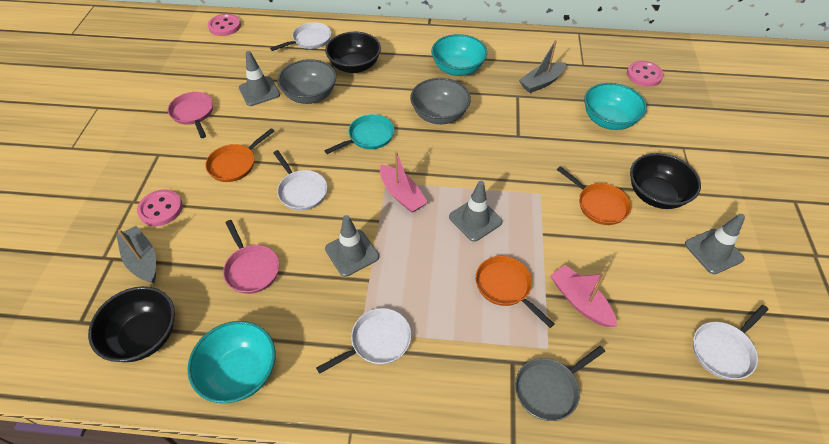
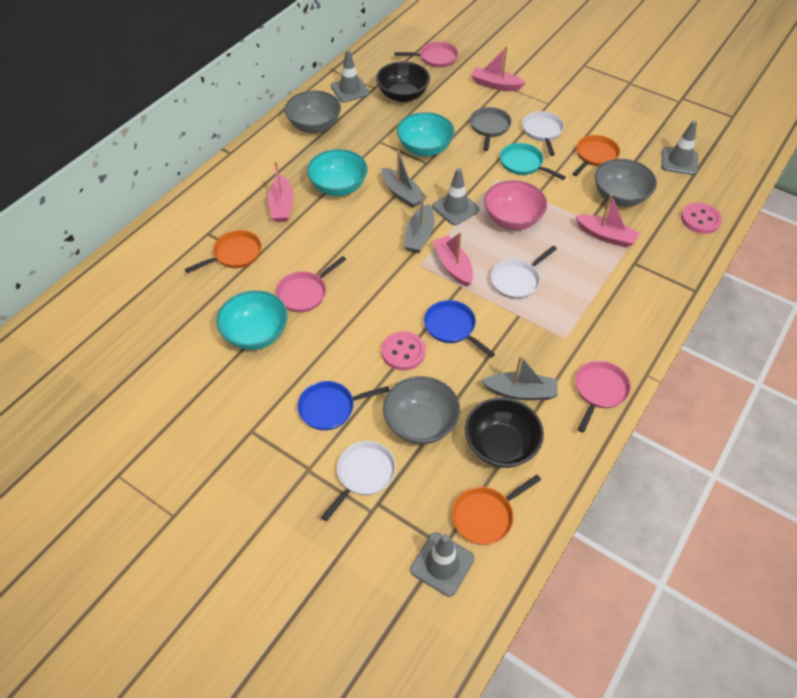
black bowl: 3 -> 2
blue pan: 0 -> 2
grey boat: 2 -> 3
grey bowl: 2 -> 3
pink boat: 2 -> 4
pink bowl: 0 -> 1
pink button: 3 -> 2
pink pan: 2 -> 3
white pan: 4 -> 3

